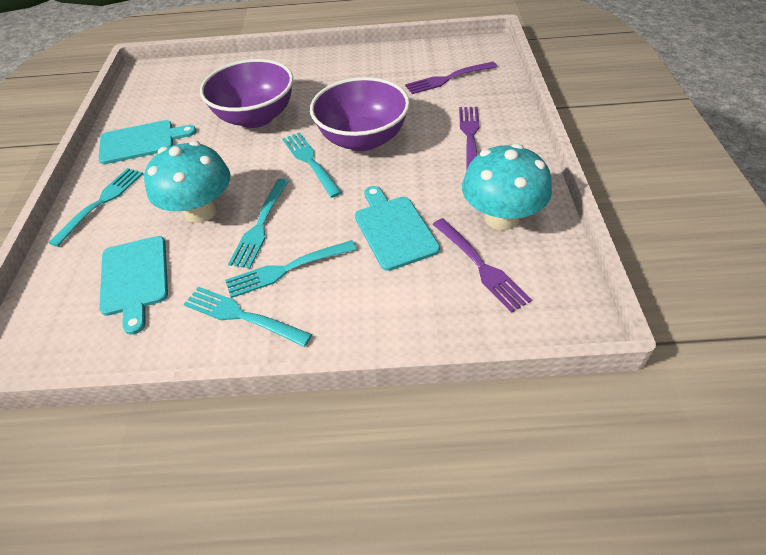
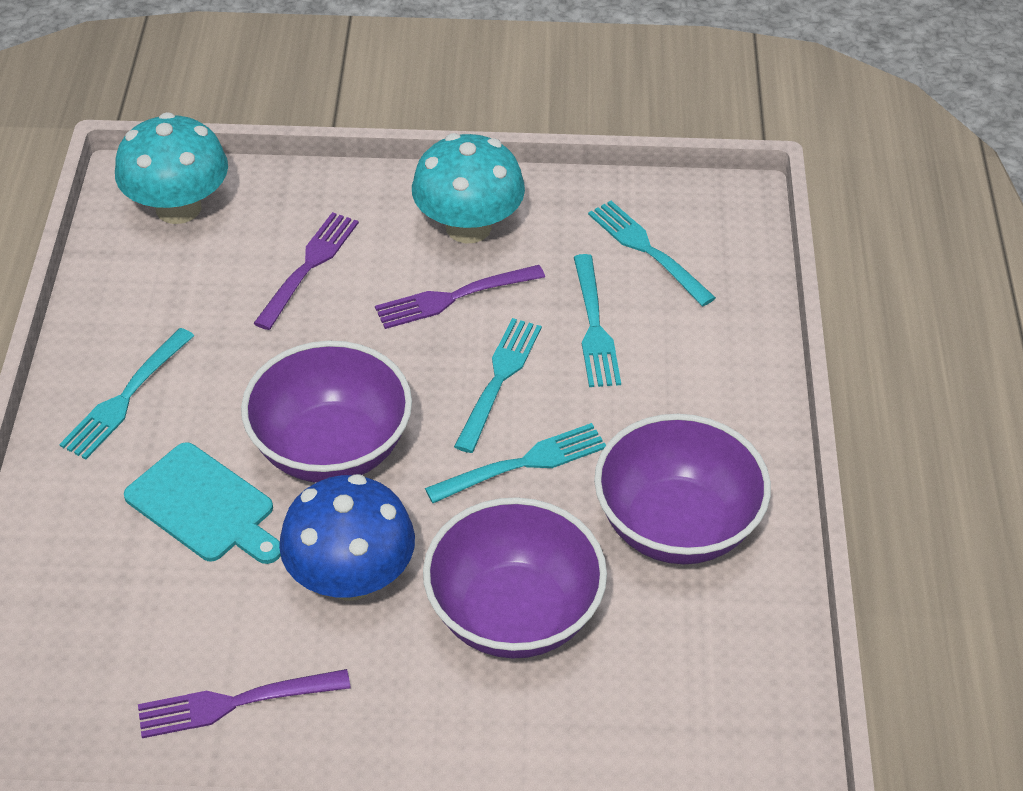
blue mushroom: 0 -> 1
purple bowl: 2 -> 3
turquoise cutting board: 3 -> 1

